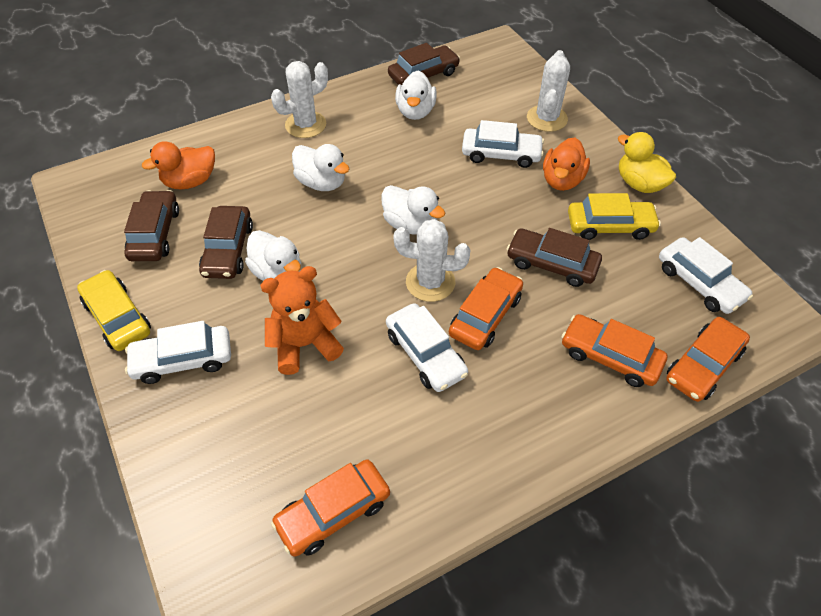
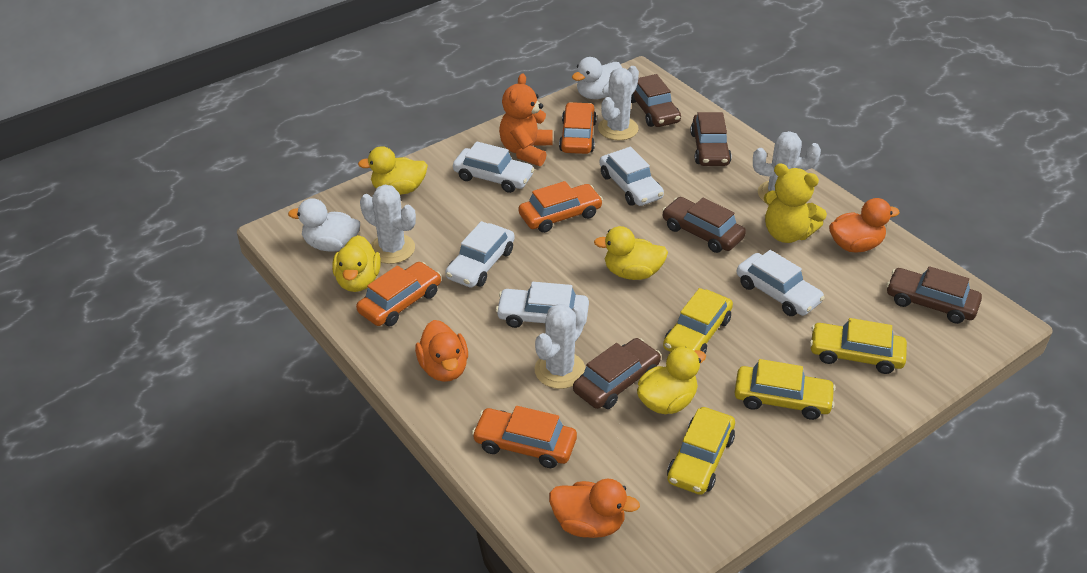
brown car: 4 -> 5
orange duck: 2 -> 3
white cactus: 3 -> 4
white car: 4 -> 5
white duck: 4 -> 2
yellow car: 2 -> 4
yellow duck: 1 -> 4
yellow teddy bear: 0 -> 1

